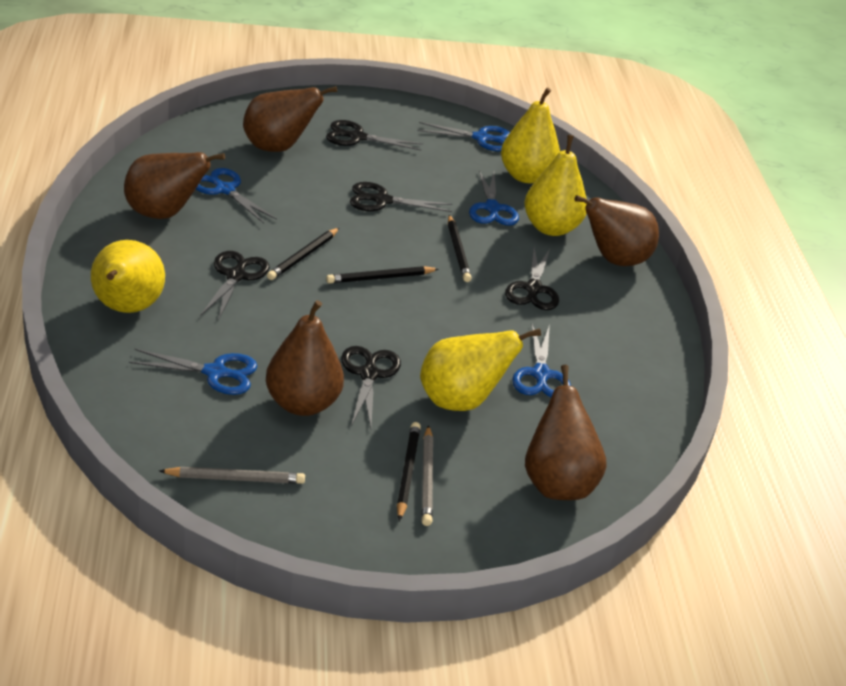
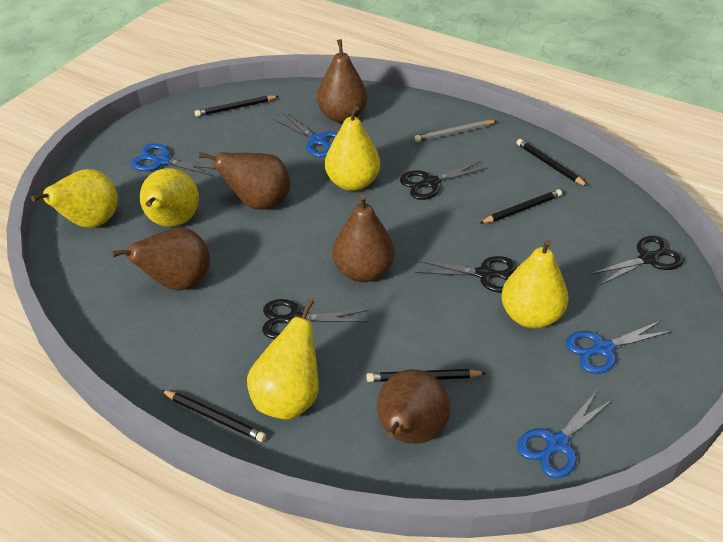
black pencil: 4 -> 5
black scissors: 5 -> 4
blue scissors: 5 -> 4
grey pencil: 2 -> 1
yellow pear: 4 -> 5

